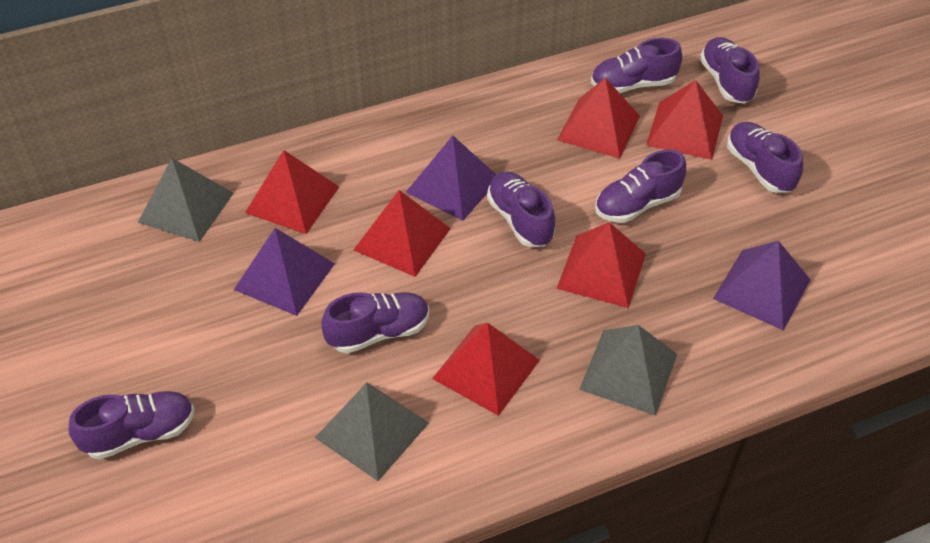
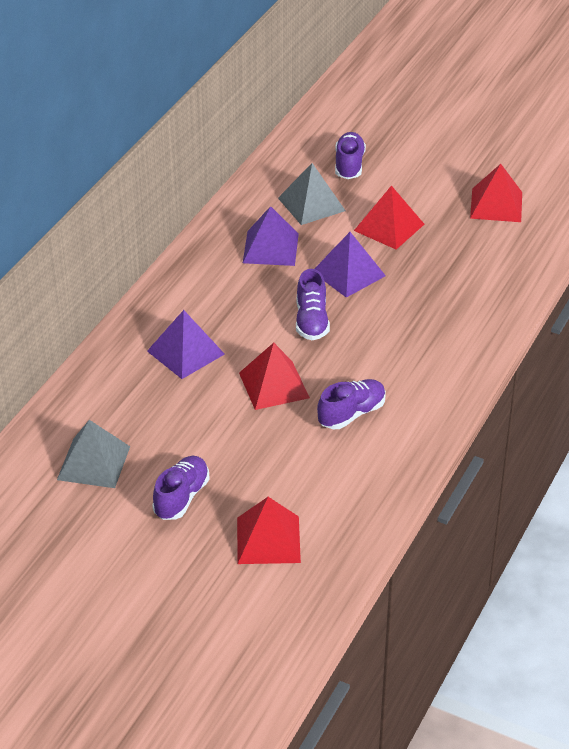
grey pyramid: 3 -> 2
purple shoe: 7 -> 4
red pyramid: 6 -> 4

